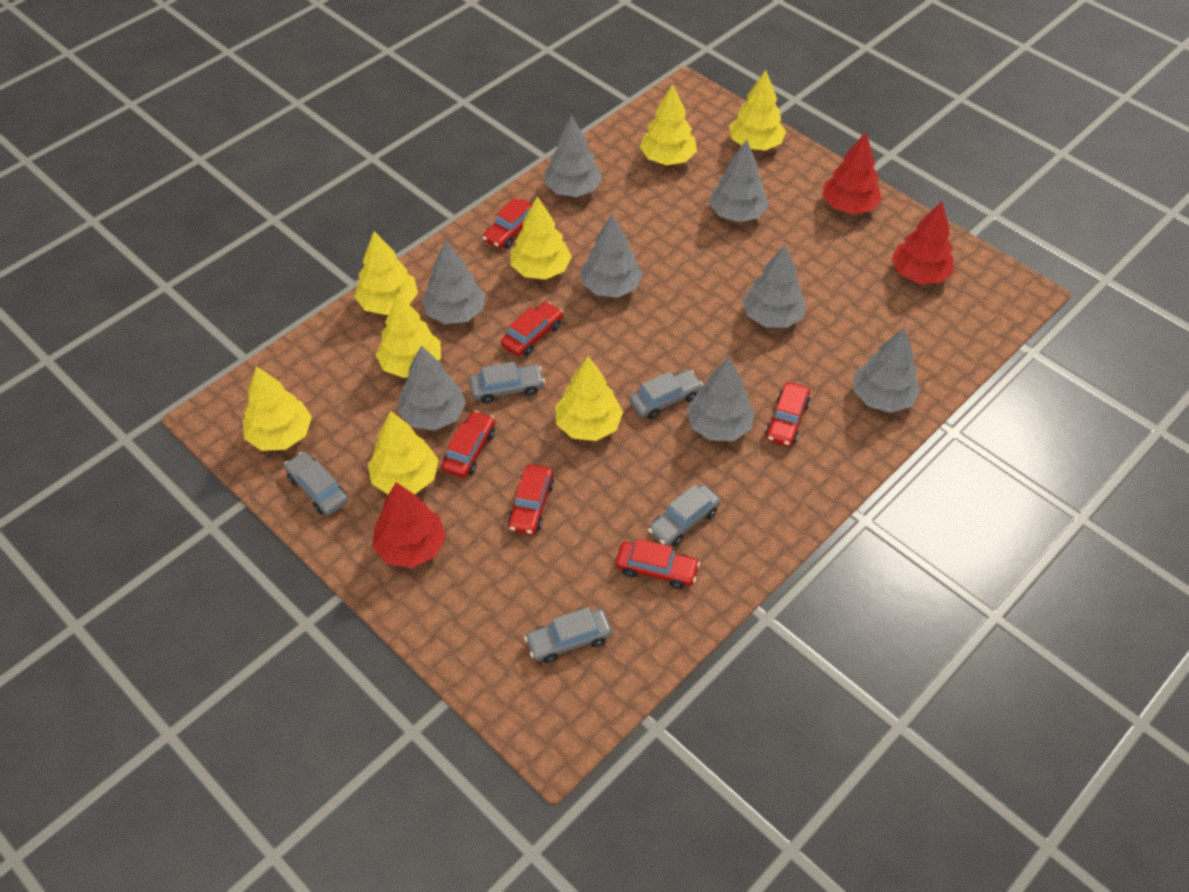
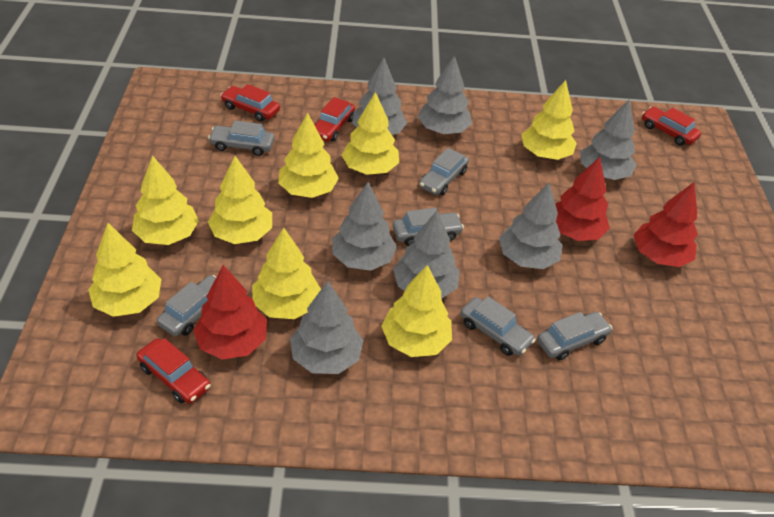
grey car: 5 -> 6
grey tree: 8 -> 7
red car: 6 -> 4

